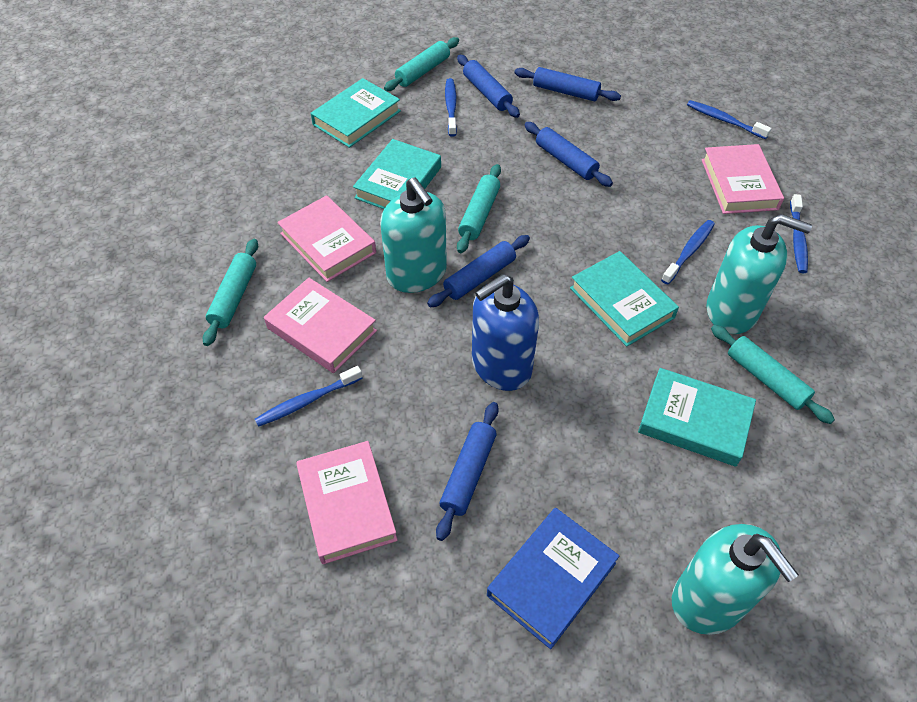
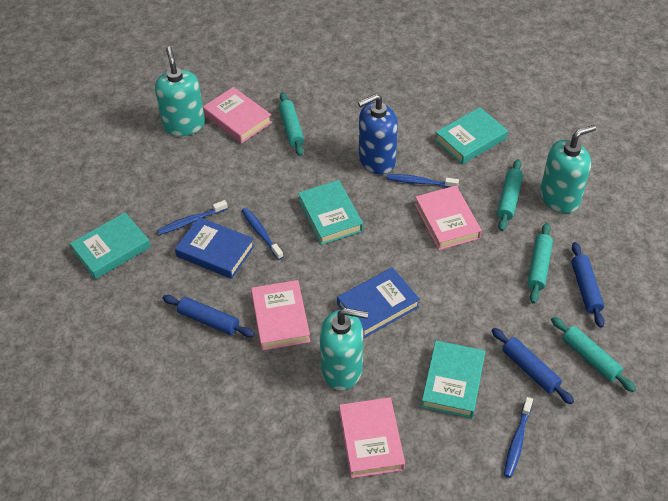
blue book: 1 -> 2
blue rolling pin: 5 -> 3
blue toothbrush: 5 -> 4

